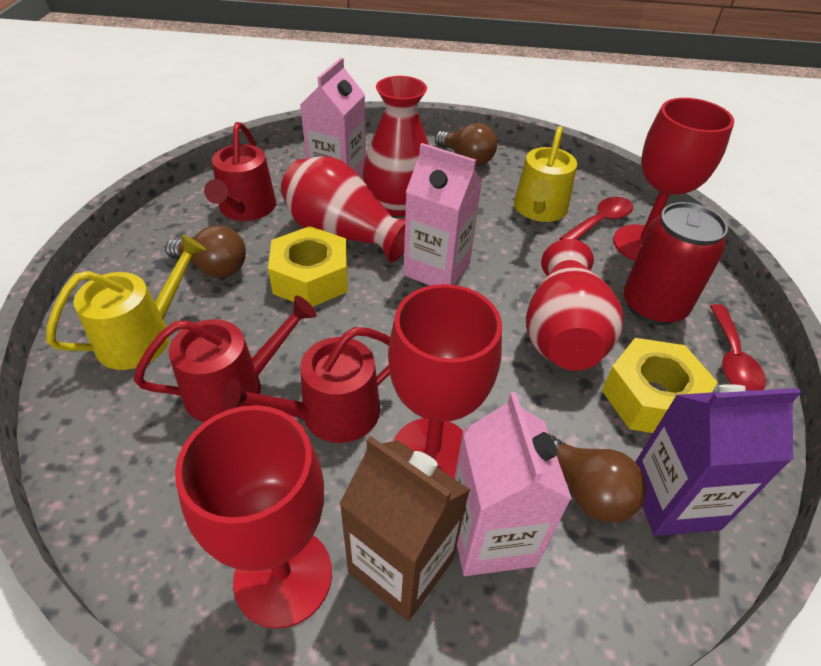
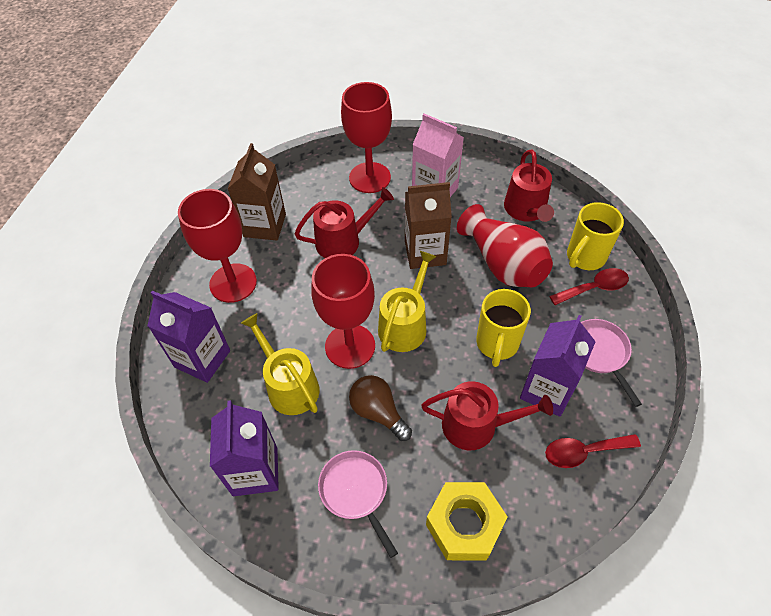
brown carton: 1 -> 2
brown light bulb: 3 -> 1
pink carton: 3 -> 1
pink pan: 0 -> 2
purple carton: 1 -> 3
red can: 1 -> 0
red vase: 3 -> 1
yellow mug: 0 -> 2
yellow nut: 2 -> 1

